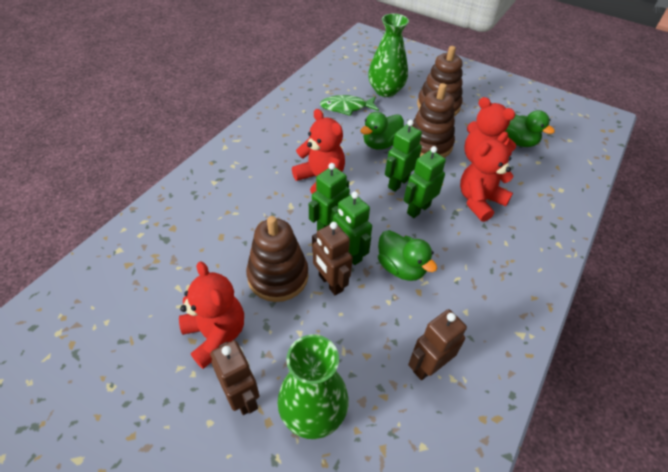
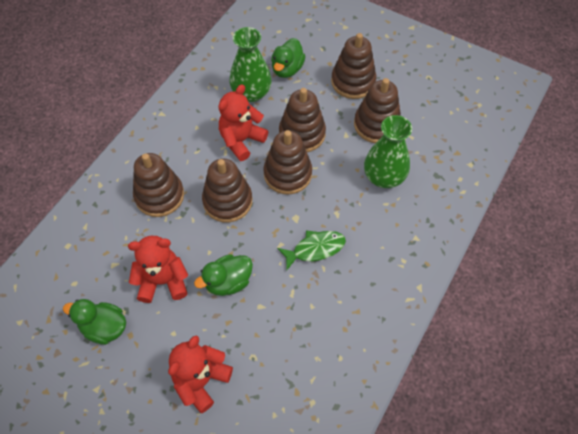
brown robot: 3 -> 0
brown stacking toy: 3 -> 6
green robot: 4 -> 0
red teddy bear: 4 -> 3

